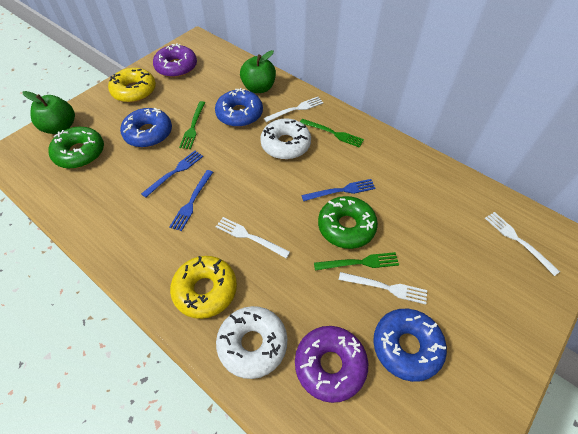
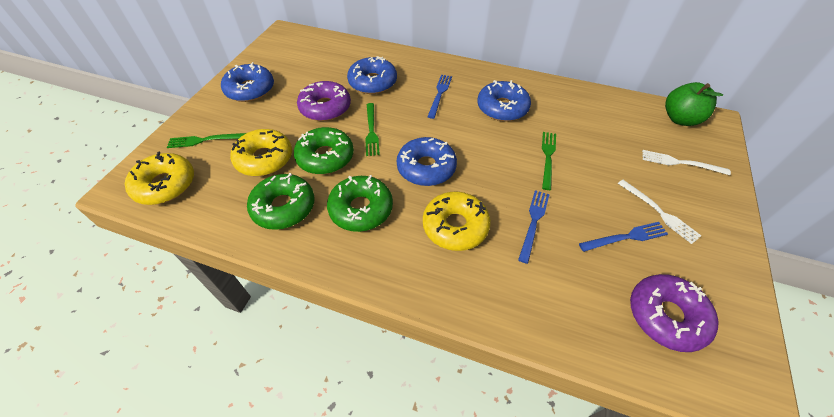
blue donut: 3 -> 4
green apple: 2 -> 1
green donut: 2 -> 3
white donut: 2 -> 0
white fork: 4 -> 2
yellow donut: 2 -> 3

